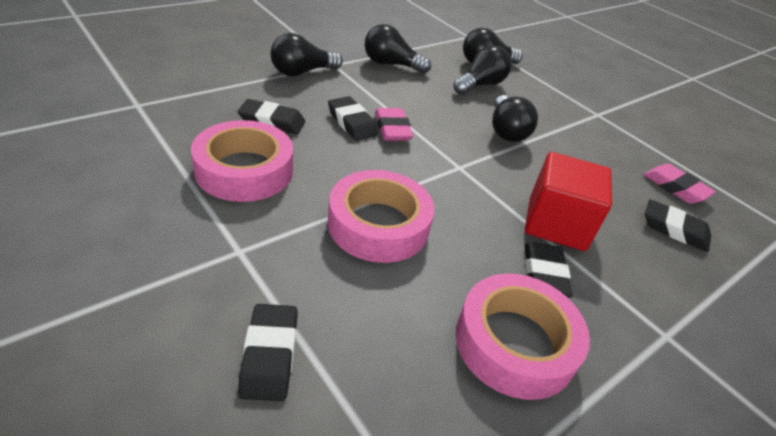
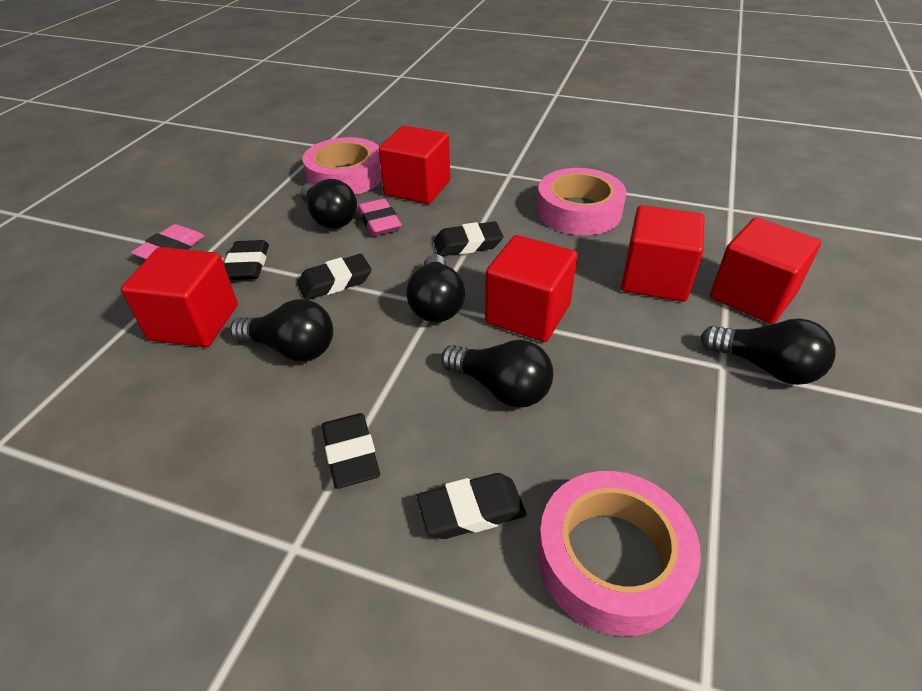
red cube: 1 -> 5

